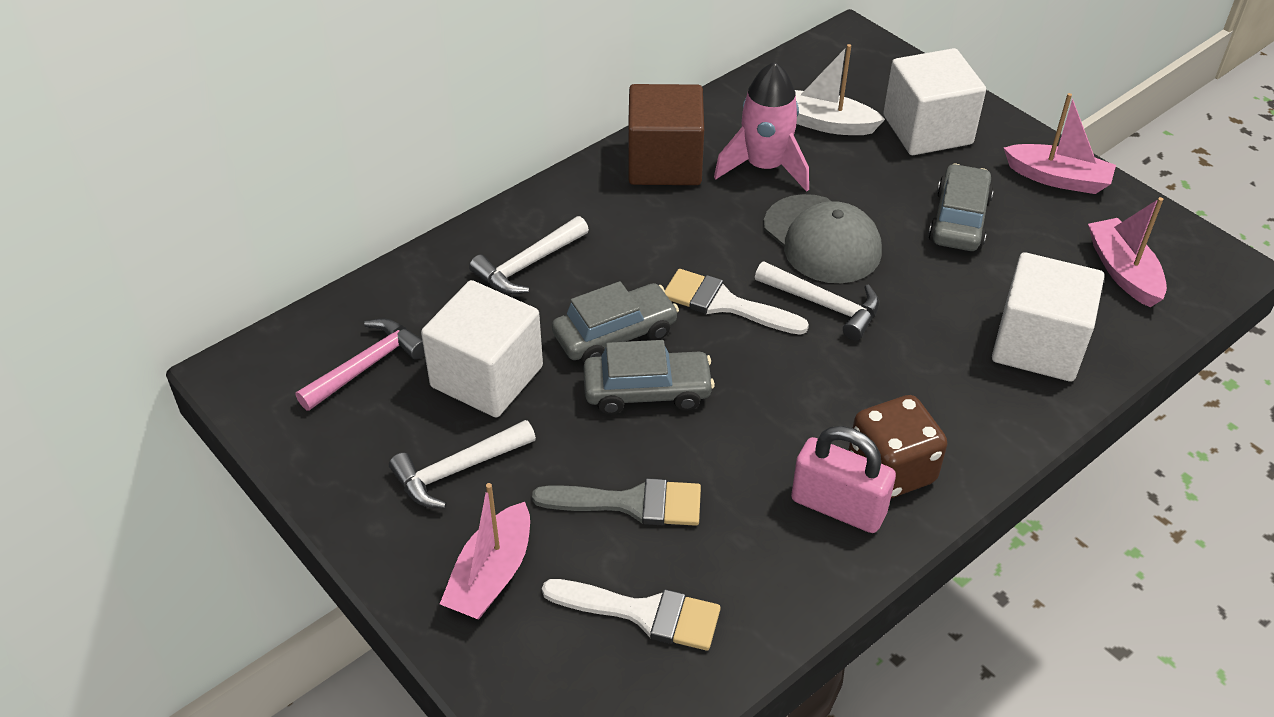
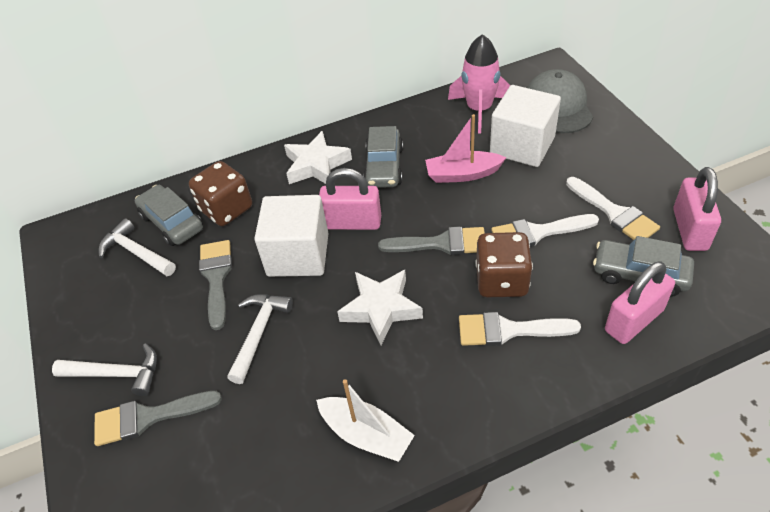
brown cube: 1 -> 0
brown dice: 1 -> 2
grey brush: 1 -> 3
pink boat: 3 -> 1
pink hammer: 1 -> 0
pink padlock: 1 -> 3
white brush: 2 -> 3
white cube: 3 -> 2
white star: 0 -> 2

